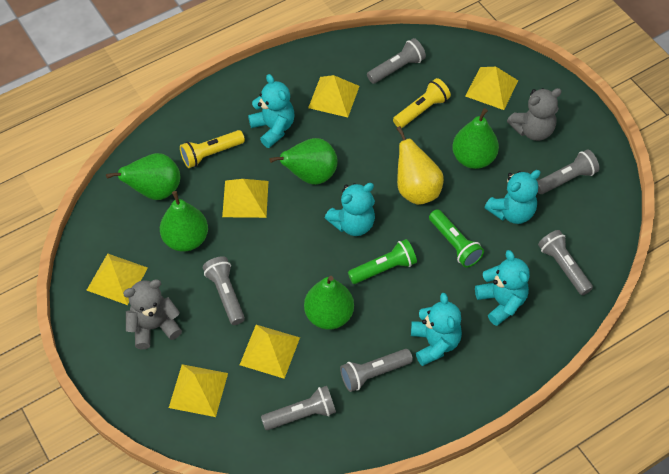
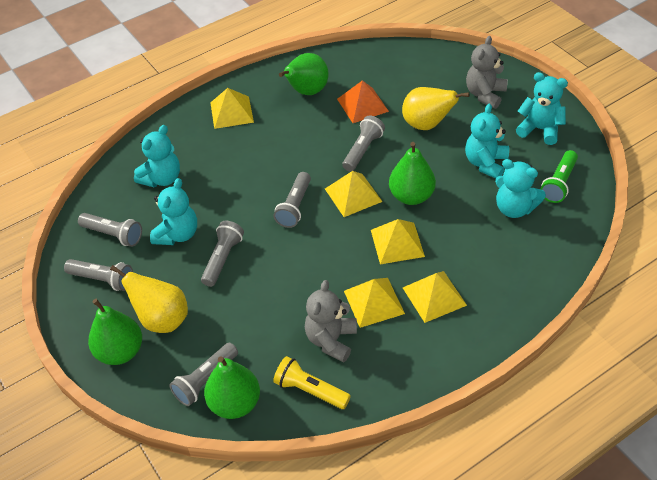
green flashlight: 2 -> 1
green pear: 5 -> 4
orange pyramid: 0 -> 1
yellow flashlight: 2 -> 1
yellow pear: 1 -> 2
yellow pyramid: 6 -> 5

